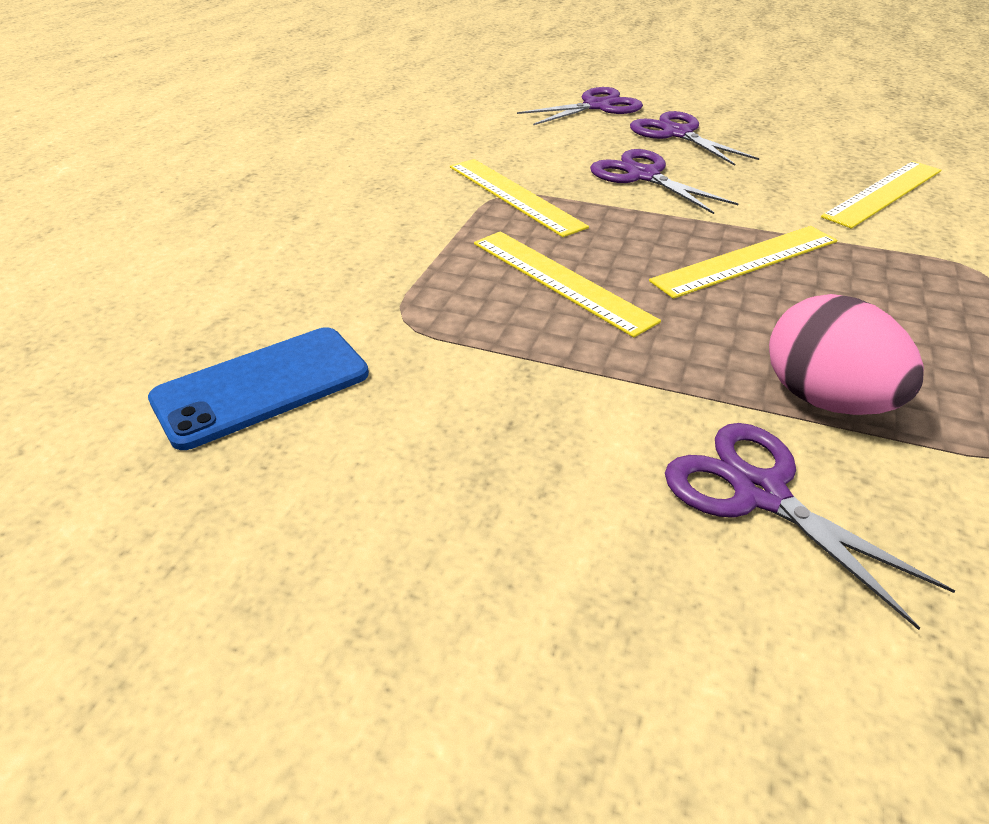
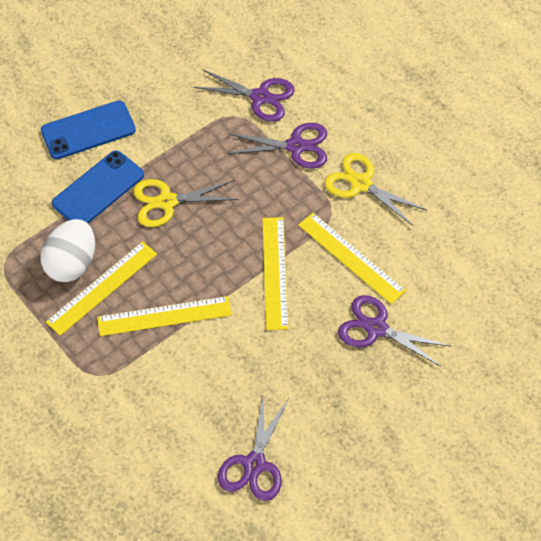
blue phone: 1 -> 2
pink egg: 1 -> 0
white egg: 0 -> 1
yellow scissors: 0 -> 2

